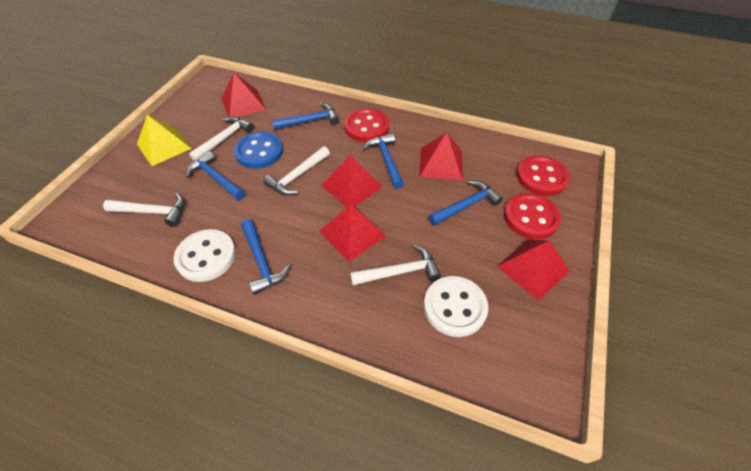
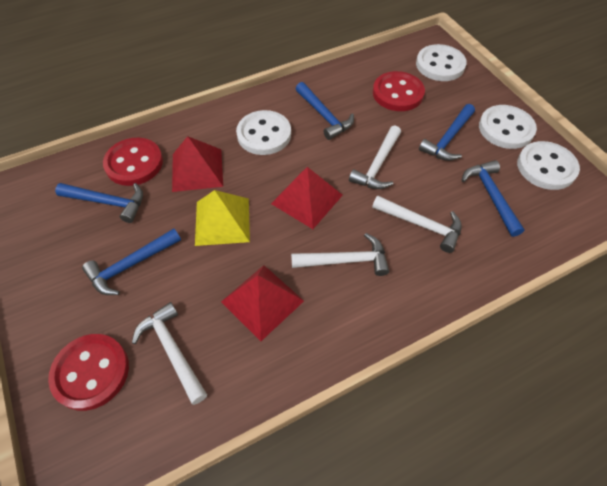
blue button: 1 -> 0
red pyramid: 5 -> 3
white button: 2 -> 4

